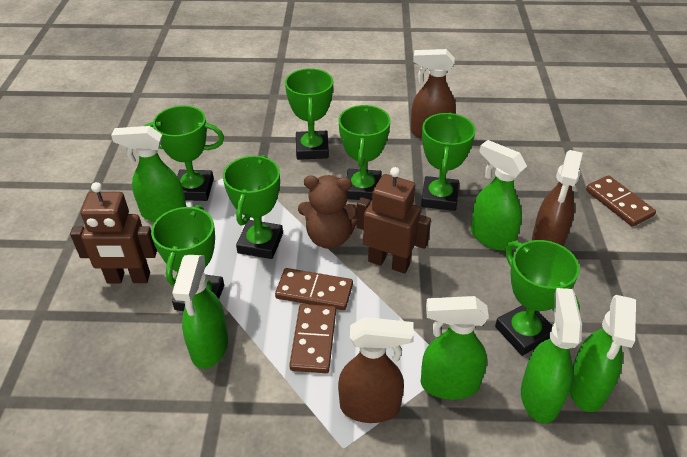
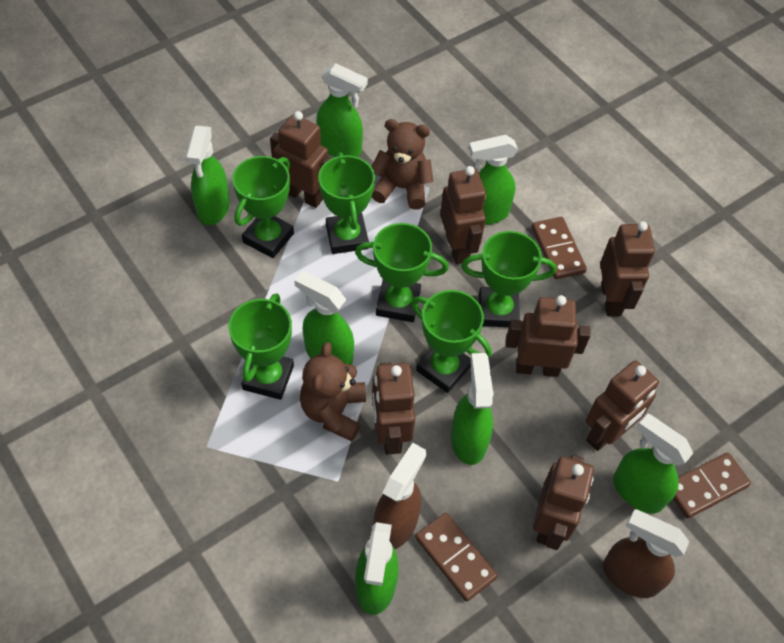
brown robot: 2 -> 7
brown spray bottle: 3 -> 2
brown teddy bear: 1 -> 2
green spray bottle: 6 -> 7
green trophy: 7 -> 6

